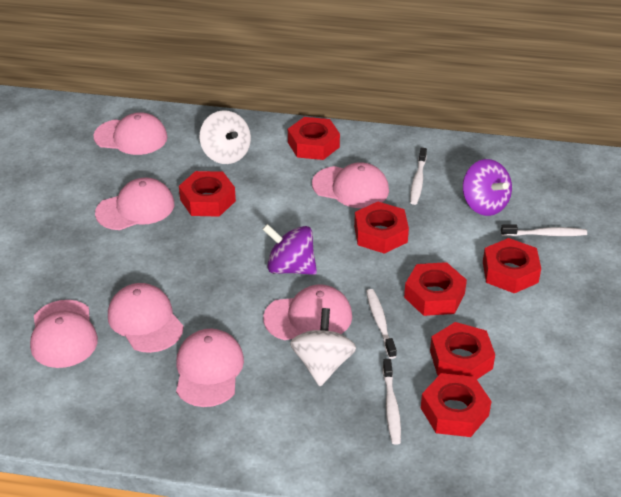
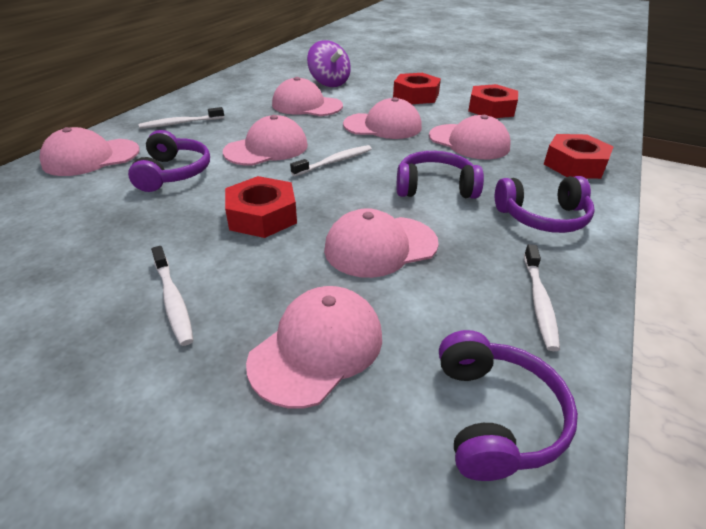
purple headphones: 0 -> 4
purple spinning top: 2 -> 1
red nut: 7 -> 4
white spinning top: 2 -> 0

